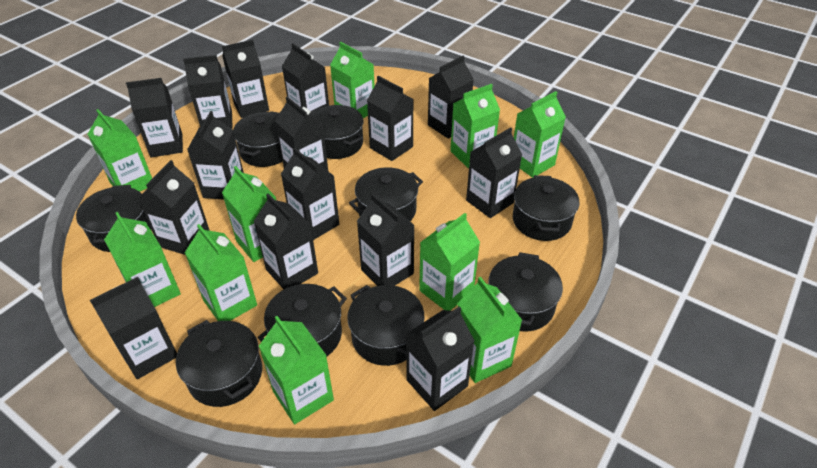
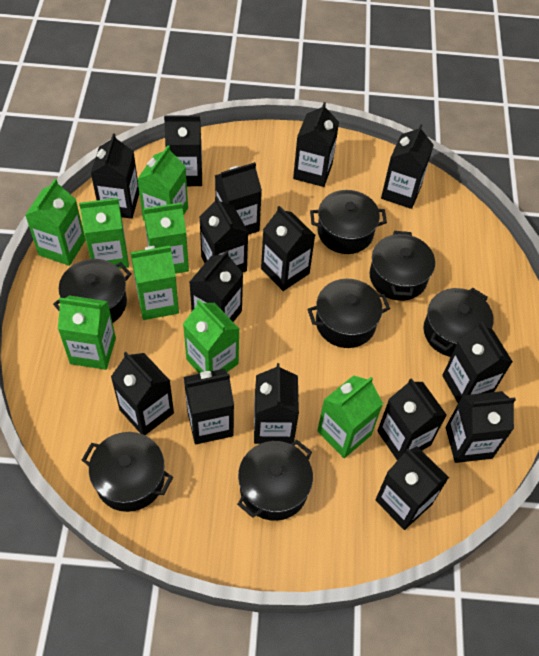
black pot: 9 -> 7
green carton: 10 -> 8

